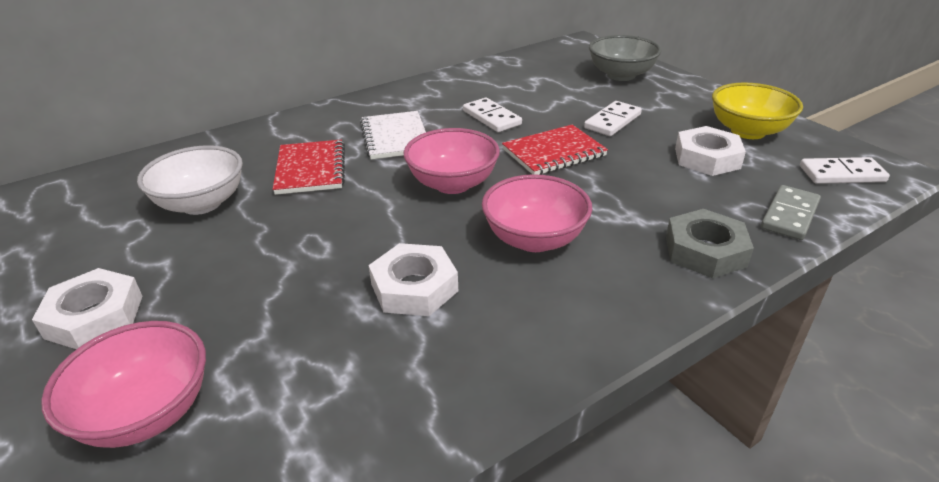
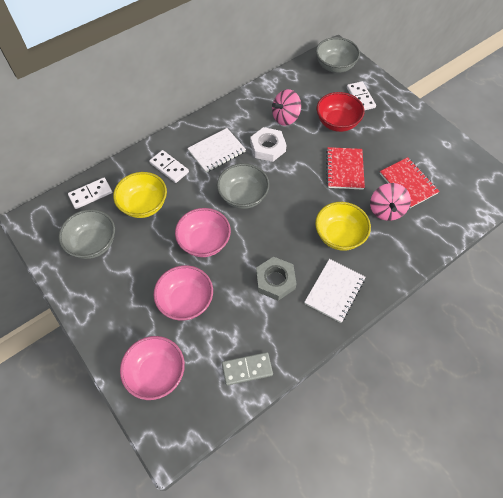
grey bowl: 1 -> 3
pink spinning top: 0 -> 2
red bowl: 0 -> 1
white bowl: 1 -> 0
white notebook: 1 -> 2
white nut: 3 -> 1
yellow bowl: 1 -> 2

